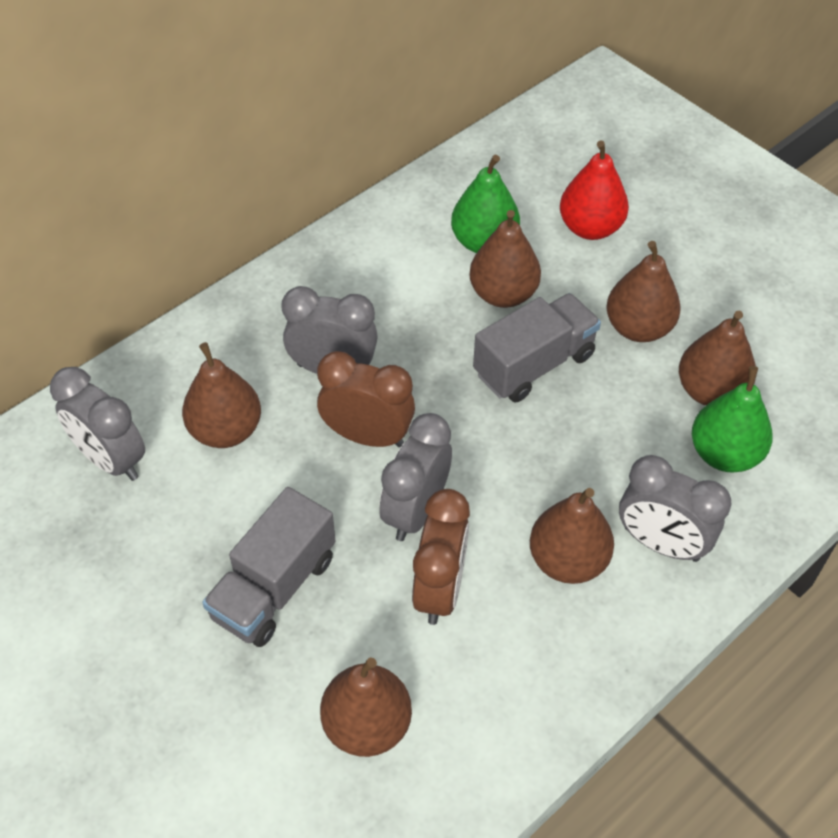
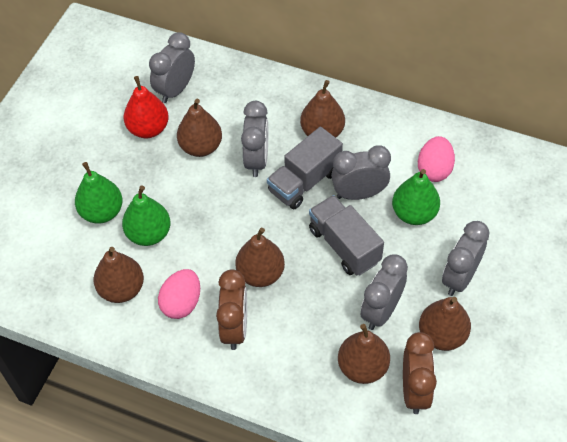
green pear: 2 -> 3
grey clock: 4 -> 5
pink egg: 0 -> 2

